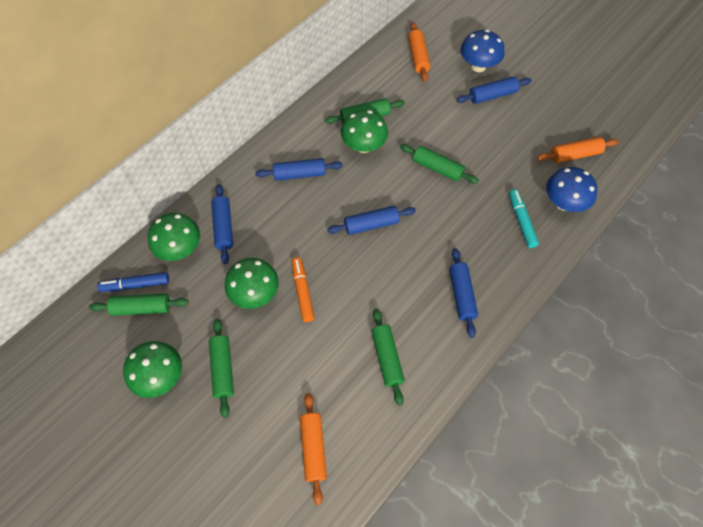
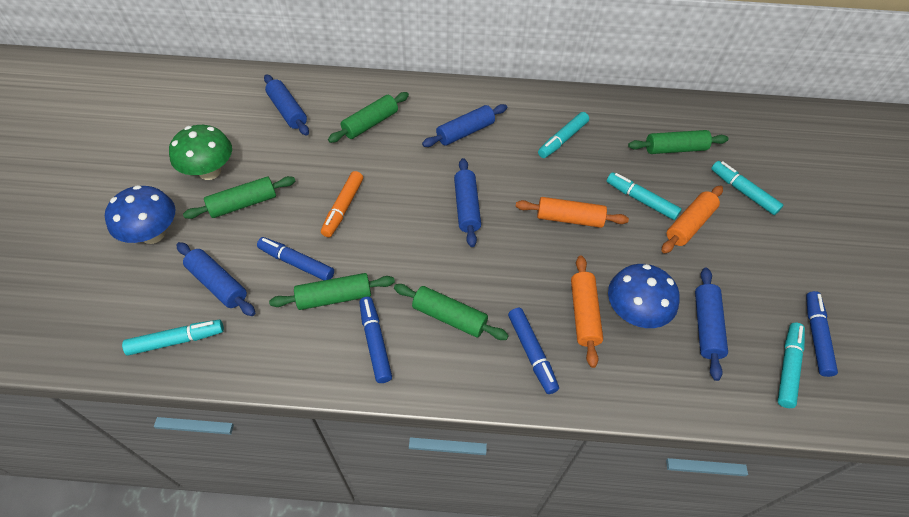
blue marker: 1 -> 4
green mushroom: 4 -> 1
turquoise marker: 1 -> 5

